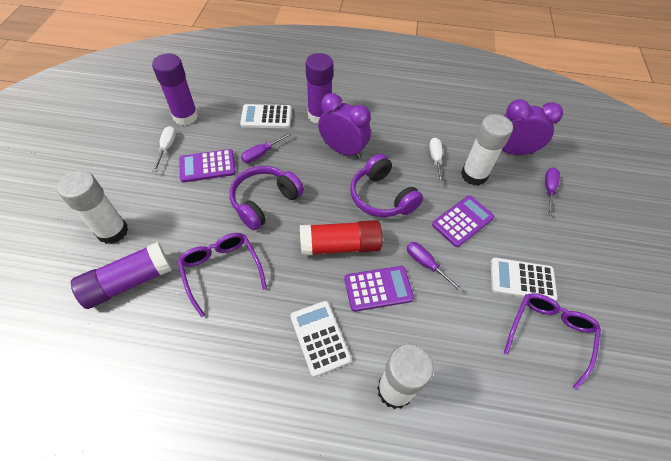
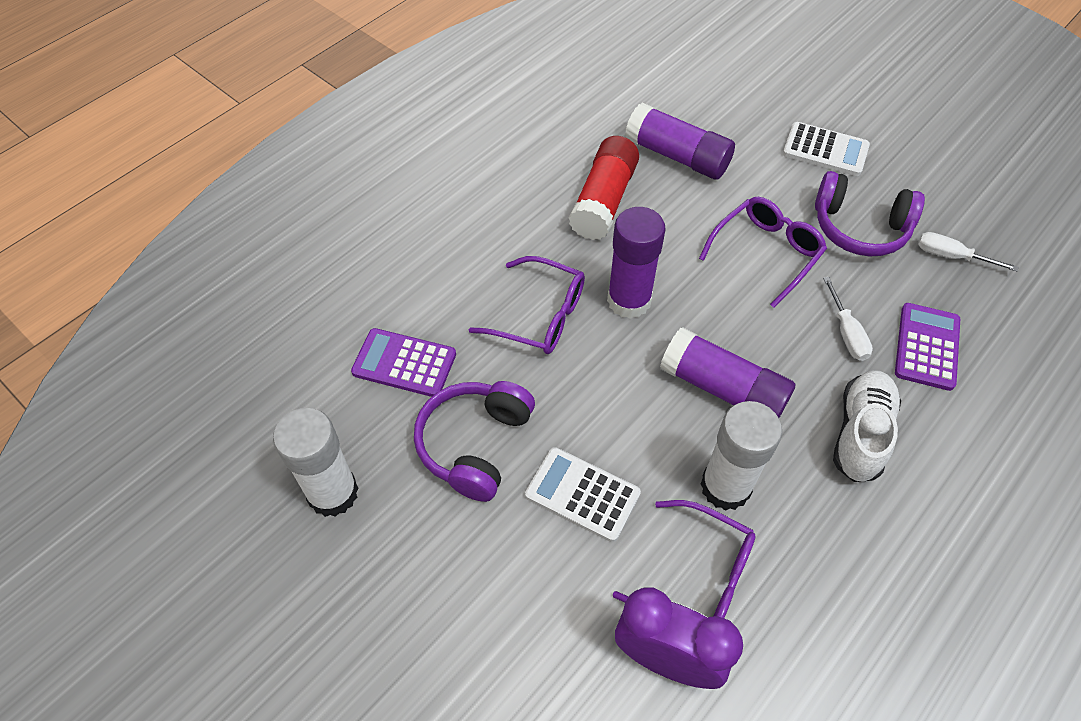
purple calculator: 3 -> 2
purple clock: 2 -> 1
purple glasses: 2 -> 3
purple screwdriver: 3 -> 0
white calculator: 3 -> 2
white glue stick: 3 -> 2
white shoe: 0 -> 1

